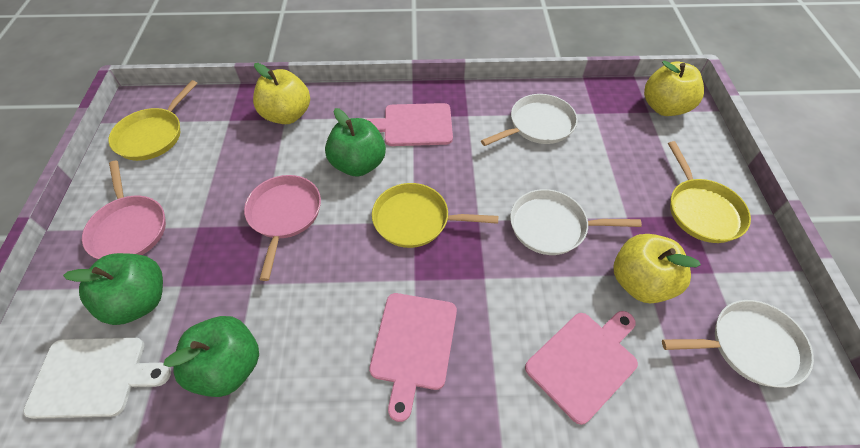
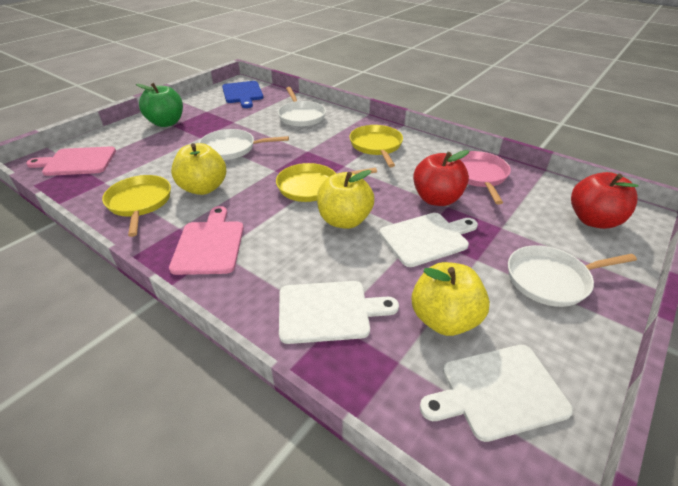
blue cutting board: 0 -> 1
green apple: 3 -> 1
pink cutting board: 3 -> 2
pink pan: 2 -> 1
red apple: 0 -> 2
white cutting board: 1 -> 3

